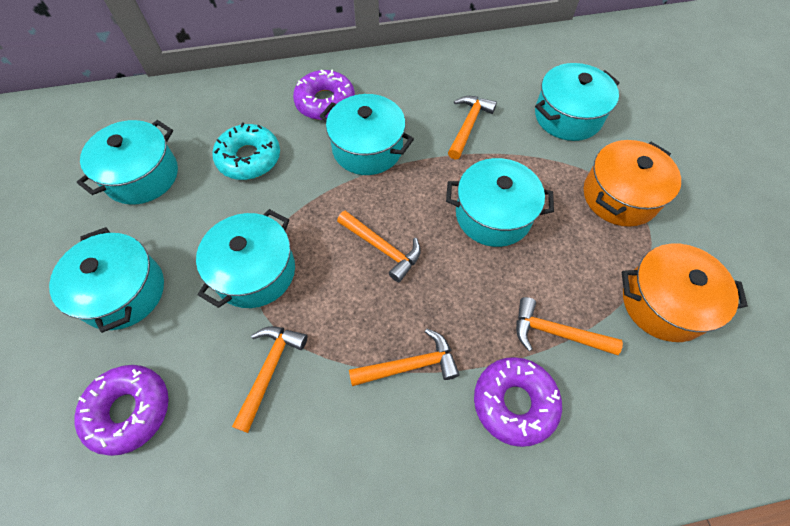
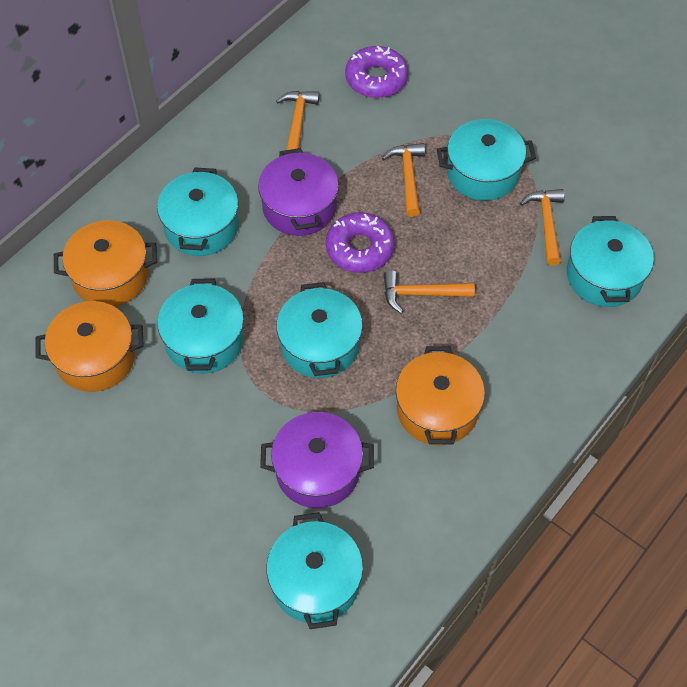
orange hammer: 5 -> 4
orange pot: 2 -> 3
purple donut: 3 -> 2
purple pot: 0 -> 2
turquoise donut: 1 -> 0

